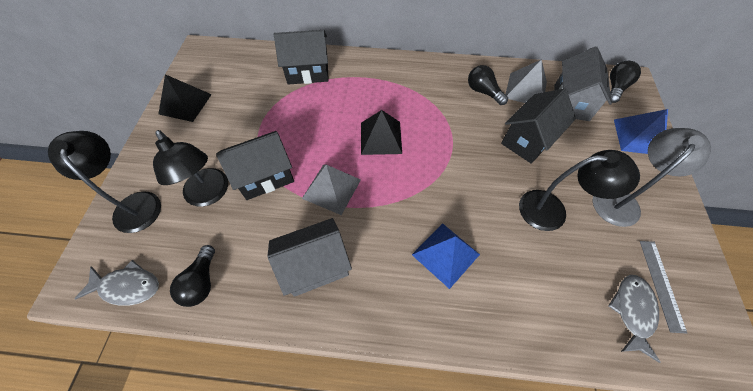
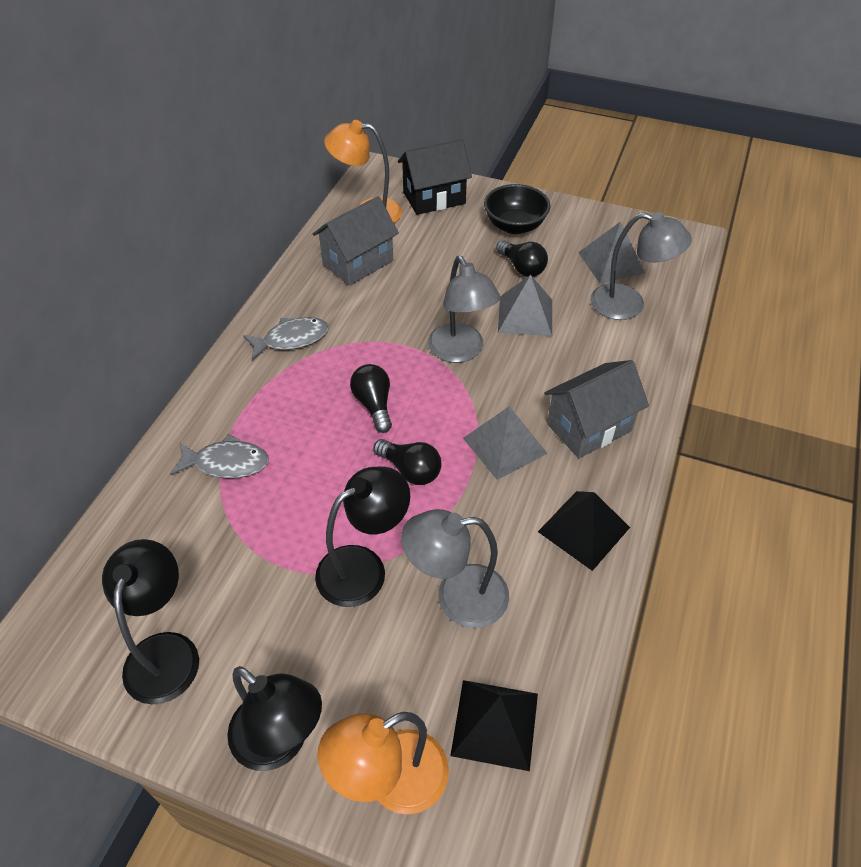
black bowl: 0 -> 1
black house: 3 -> 1
blue pyramid: 2 -> 0
grey lamp: 1 -> 3
grey pyramid: 2 -> 3
grey ruler: 1 -> 0
orange lamp: 0 -> 2

